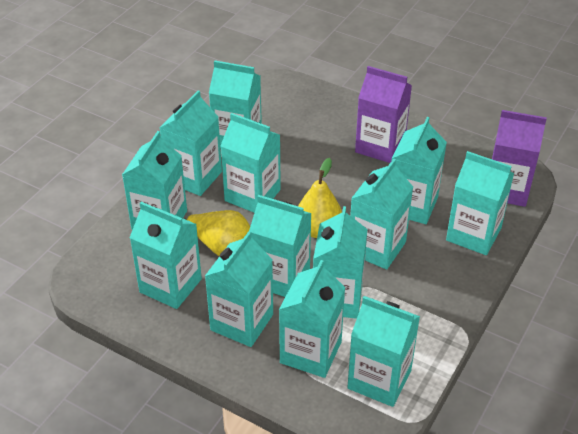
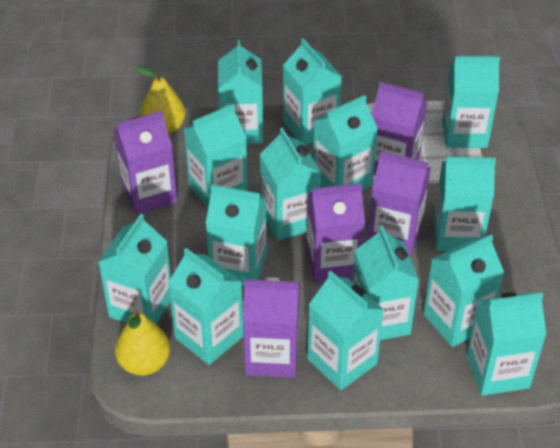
purple carton: 2 -> 5
turquoise carton: 13 -> 14

